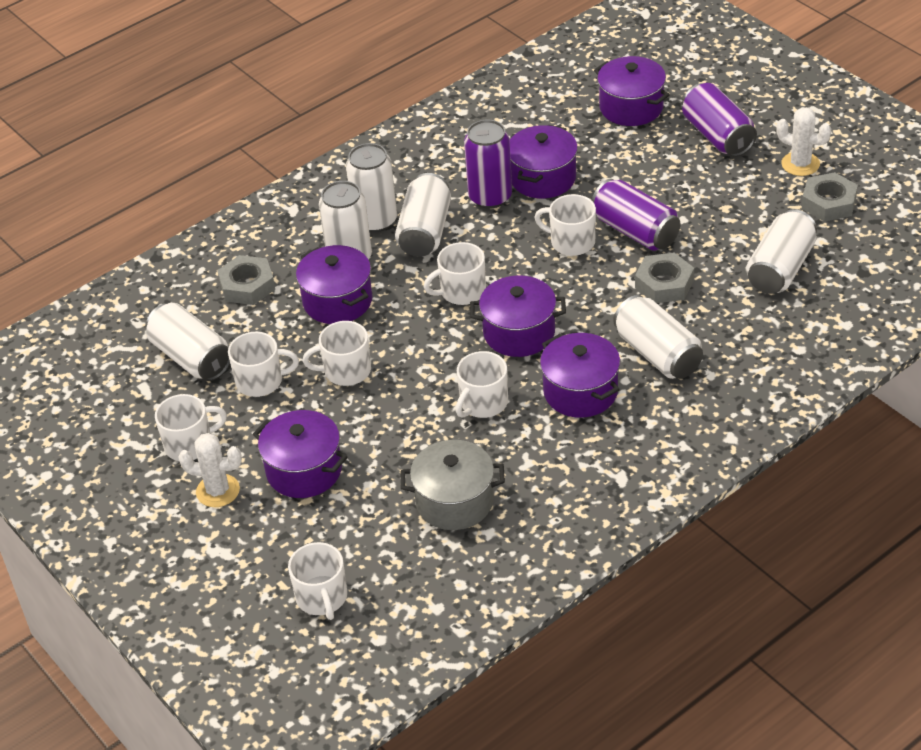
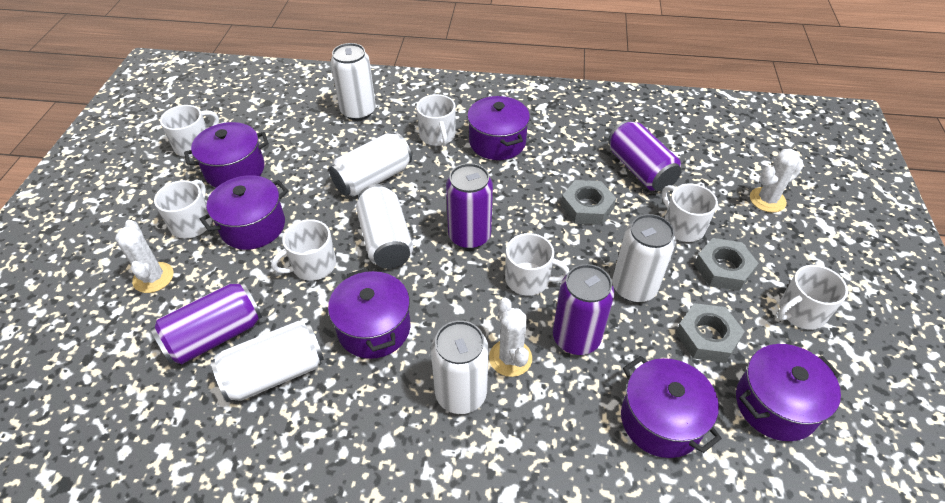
grey pot: 1 -> 0
purple can: 3 -> 4
white cactus: 2 -> 3

